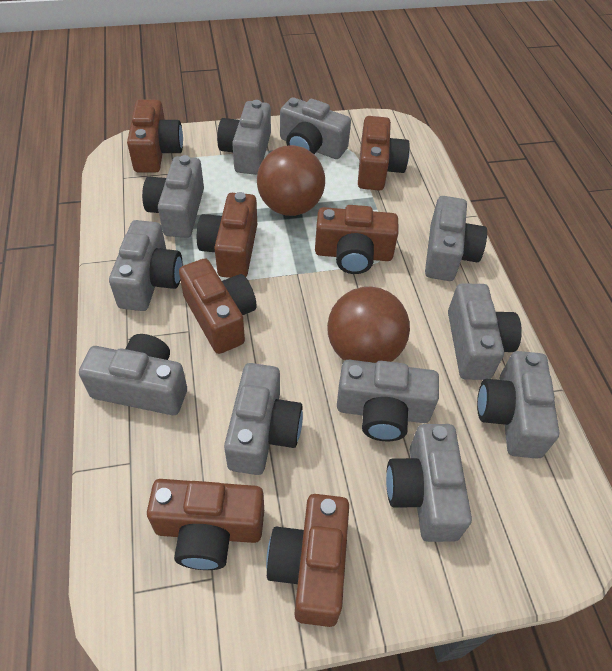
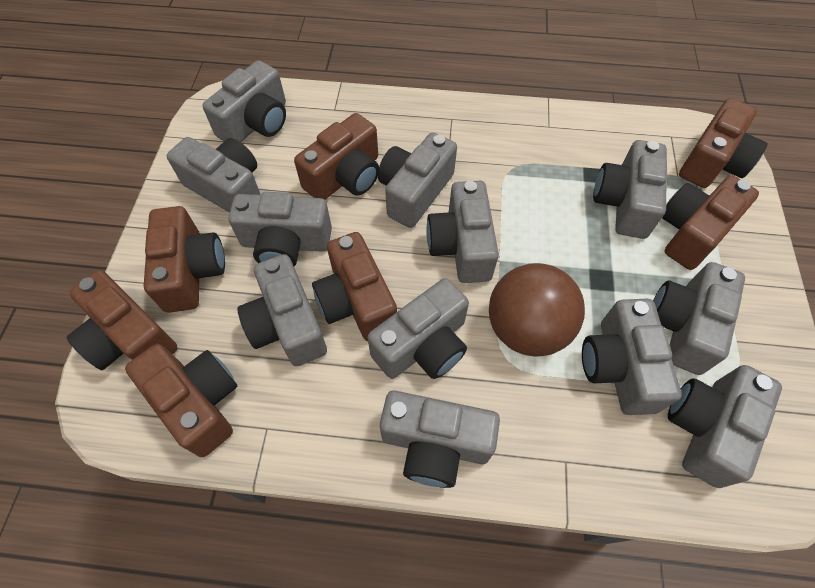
brown ball: 2 -> 1
grey camera: 11 -> 12

